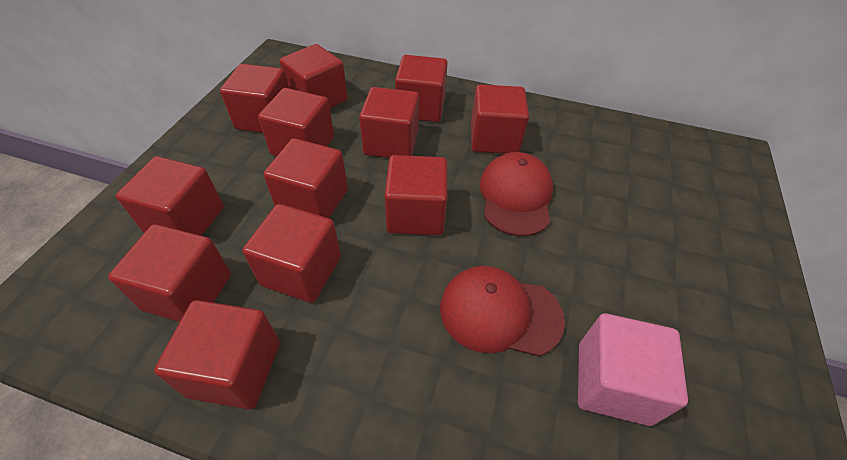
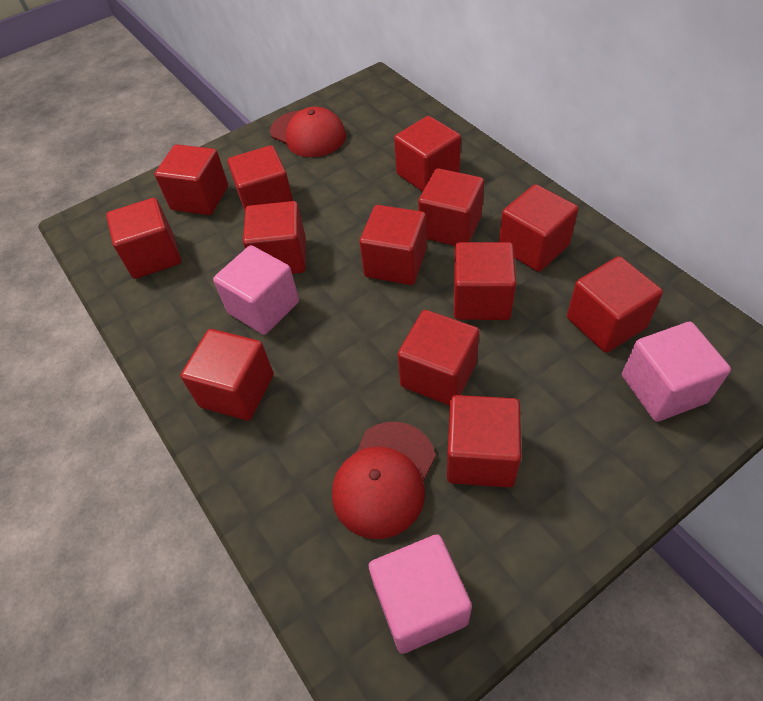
pink cube: 1 -> 3
red cube: 12 -> 13

